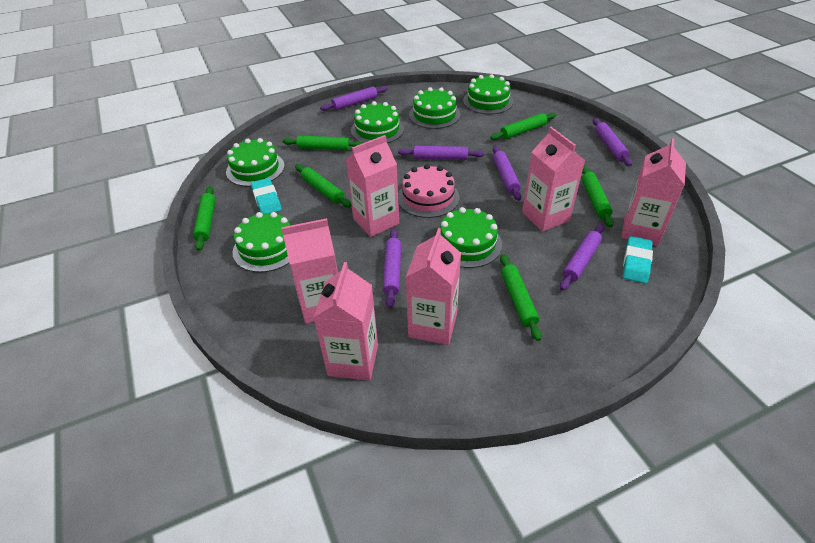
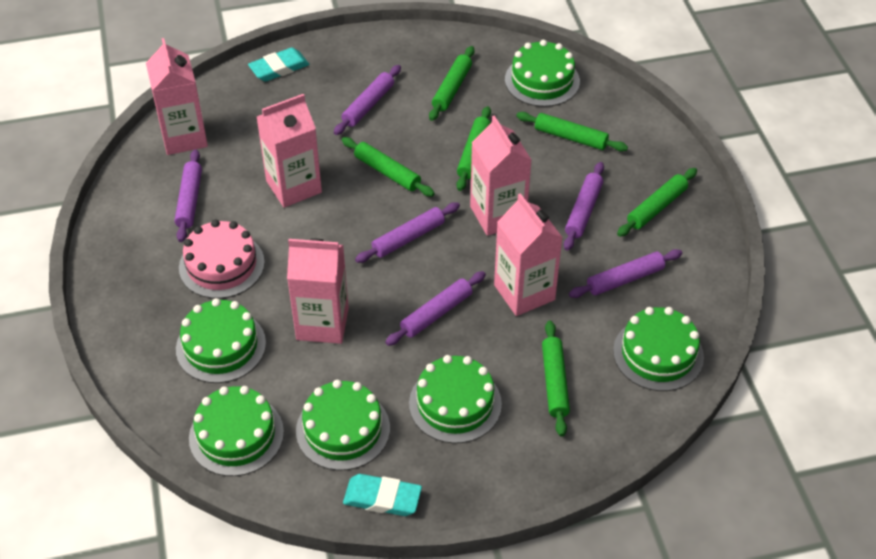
pink carton: 6 -> 5

